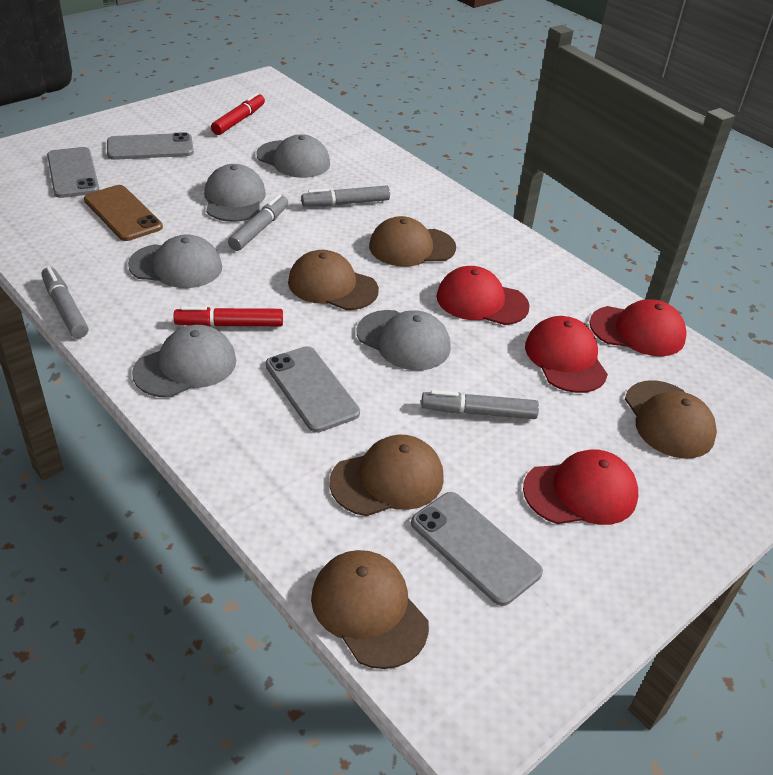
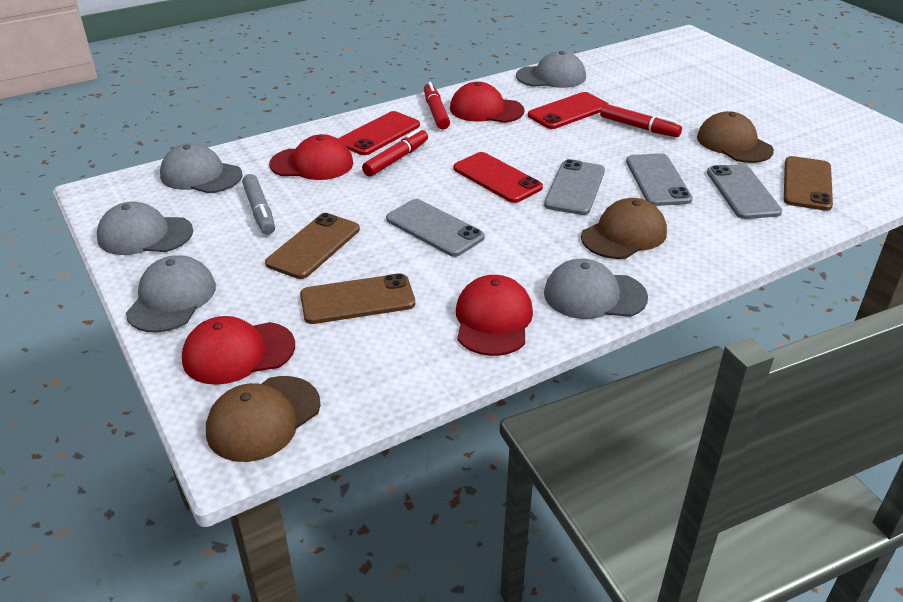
brown cap: 5 -> 3
brown phone: 1 -> 3
grey marker: 4 -> 1
red marker: 2 -> 3
red phone: 0 -> 3

